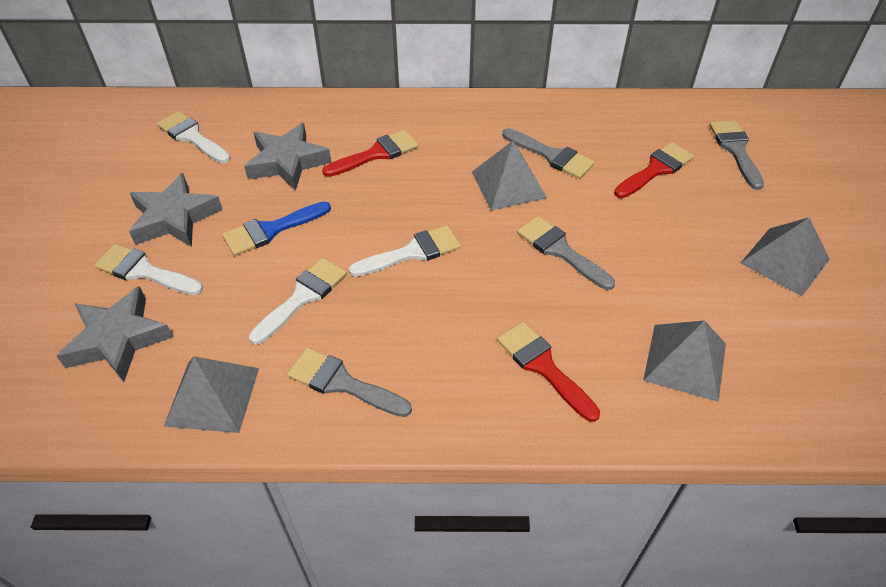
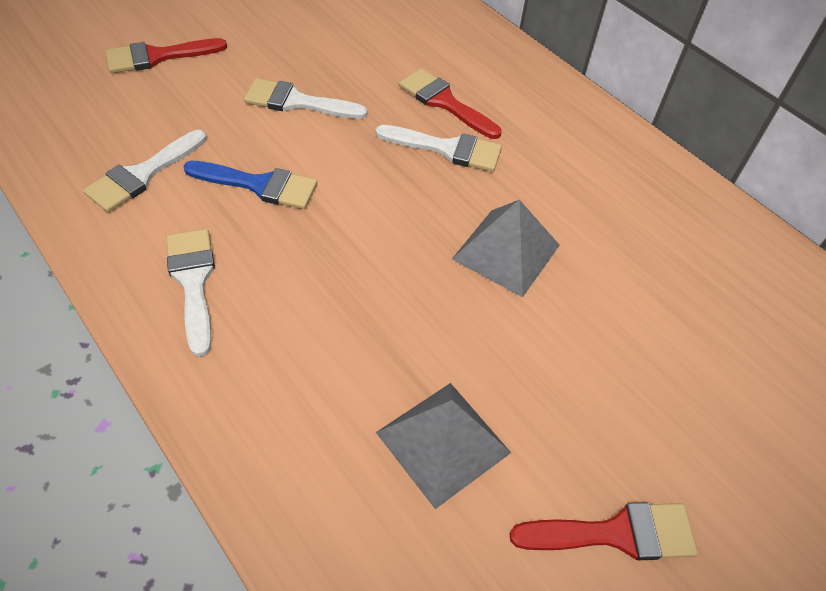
grey brush: 4 -> 0
grey pyramid: 4 -> 2
grey star: 3 -> 0

